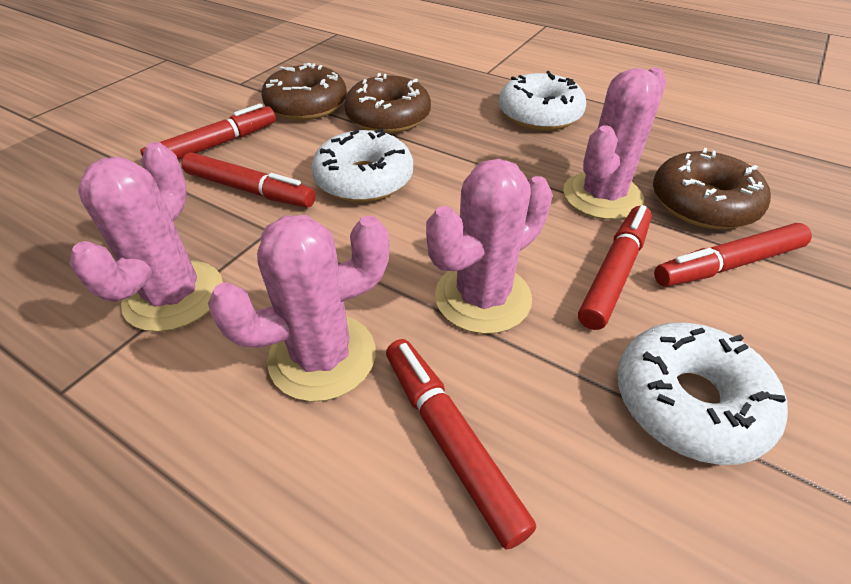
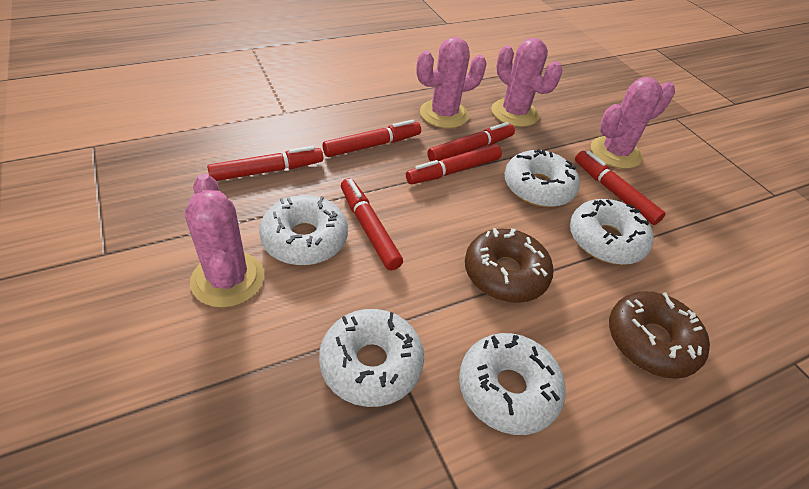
brown donut: 3 -> 2
red marker: 5 -> 6
white donut: 3 -> 5

